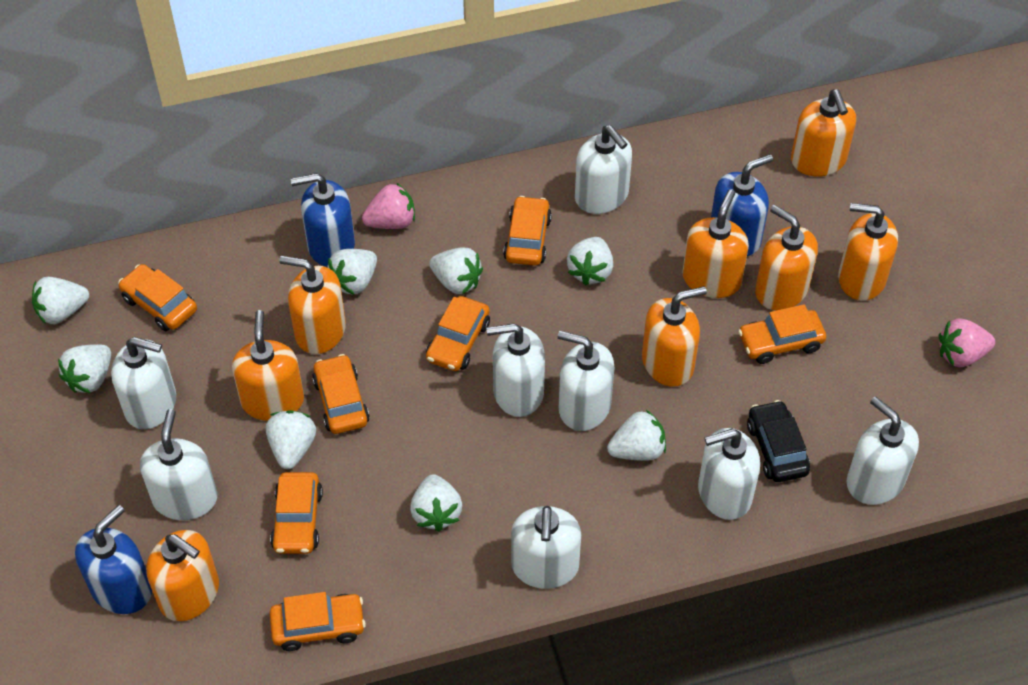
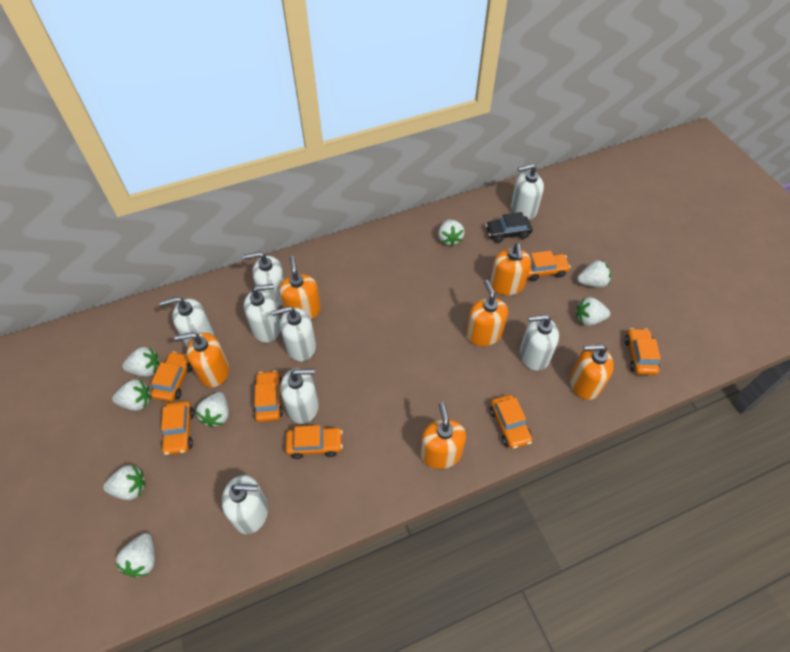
blue soap dispenser: 3 -> 0
orange soap dispenser: 8 -> 6
pink strawberry: 2 -> 0

